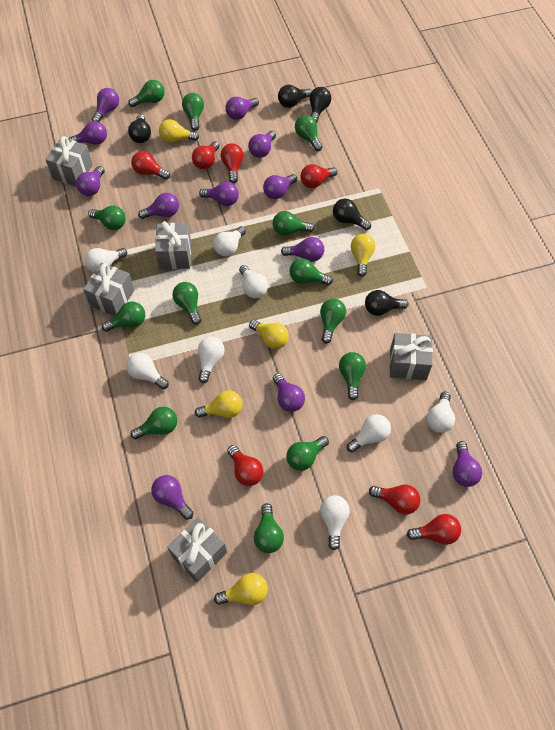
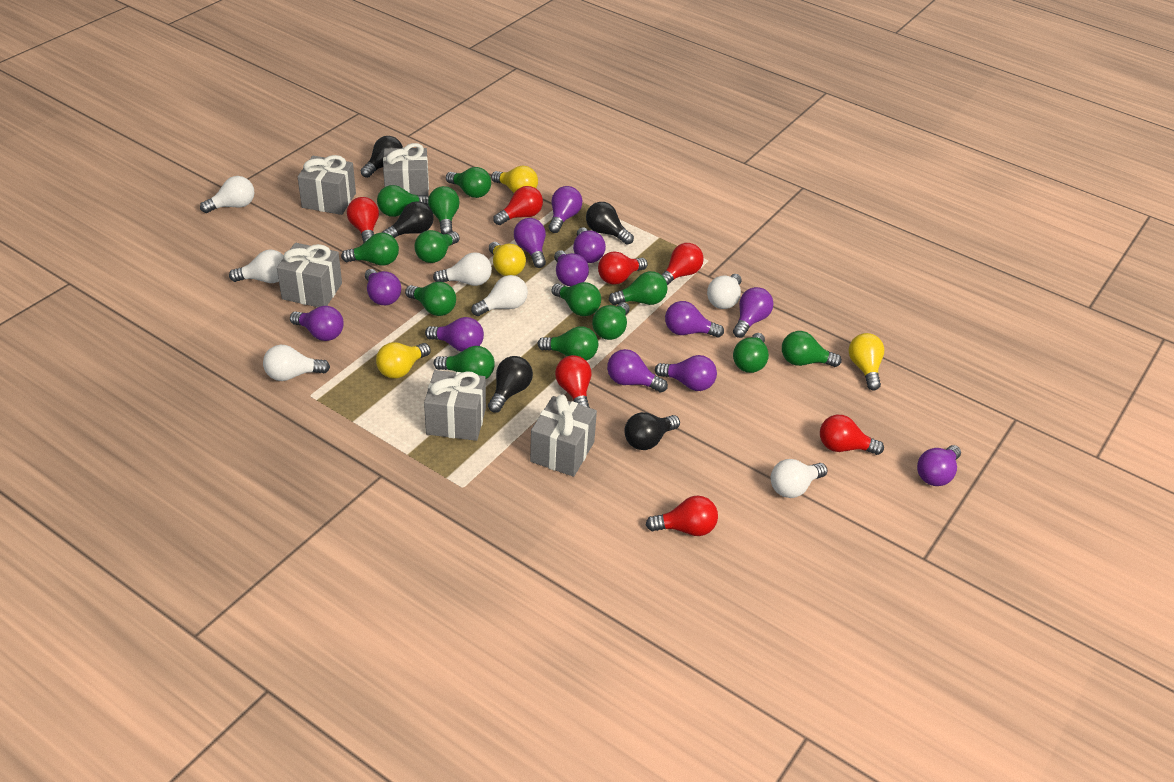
white light bulb: 8 -> 7
yellow light bulb: 5 -> 4

